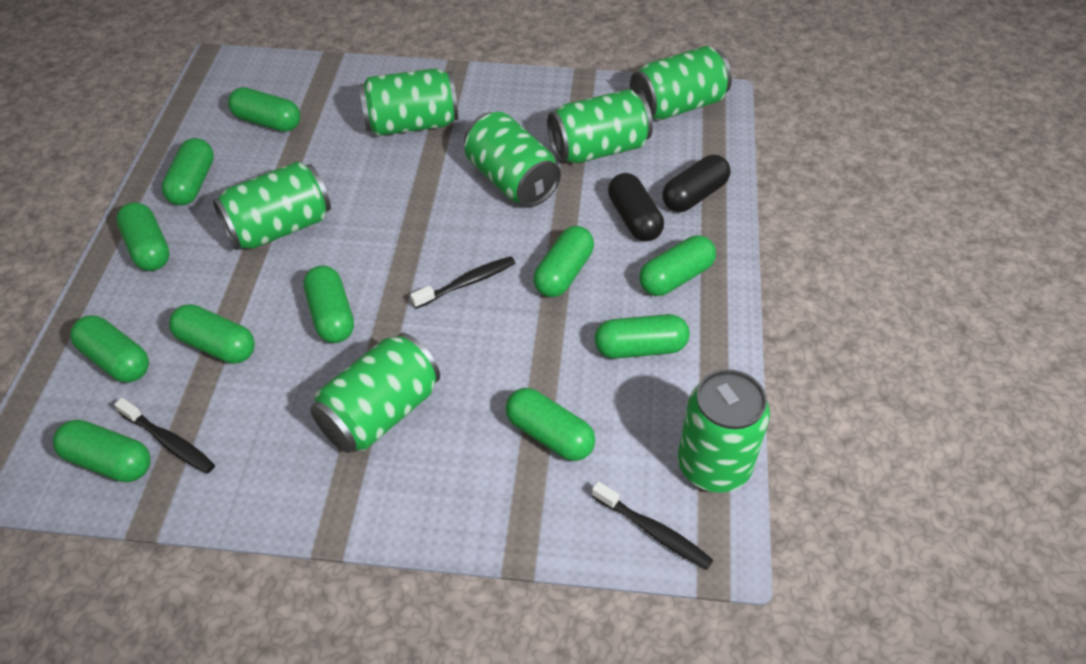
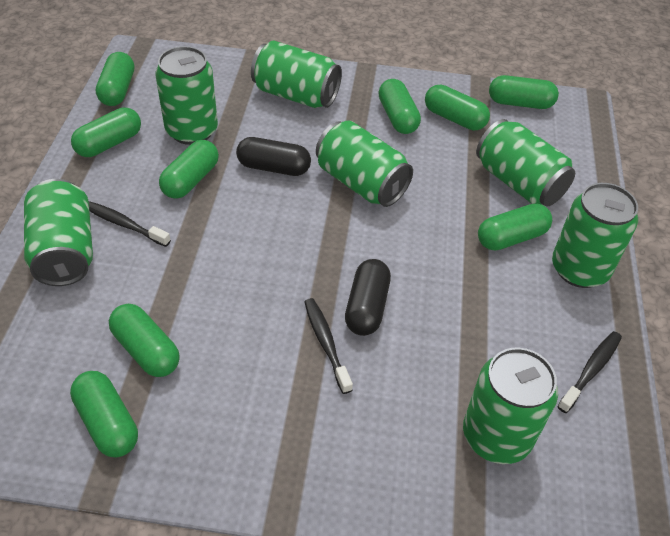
green capsule: 11 -> 9

